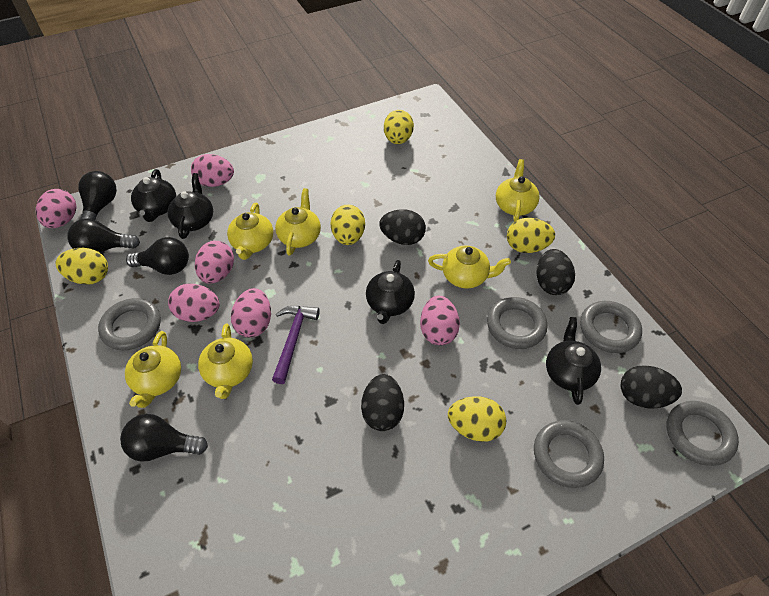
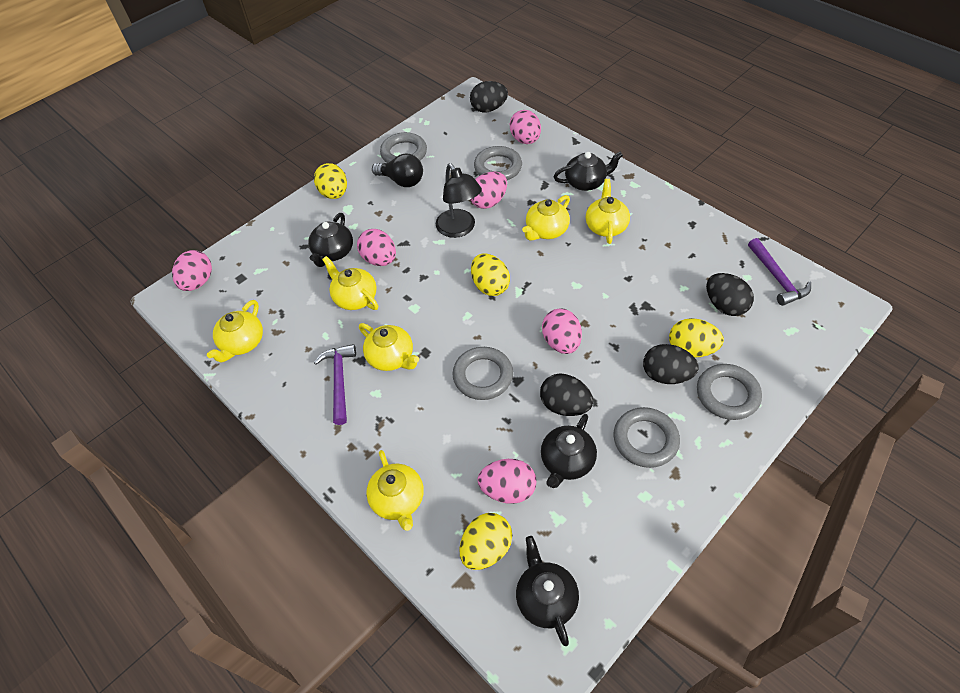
black lamp: 0 -> 1
black light bulb: 4 -> 1
purple hammer: 1 -> 2
yellow egg: 5 -> 4

